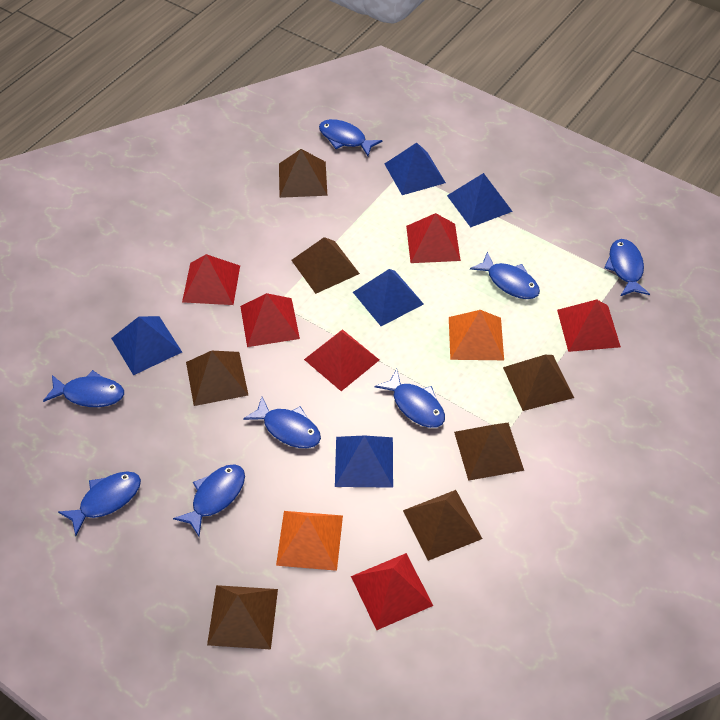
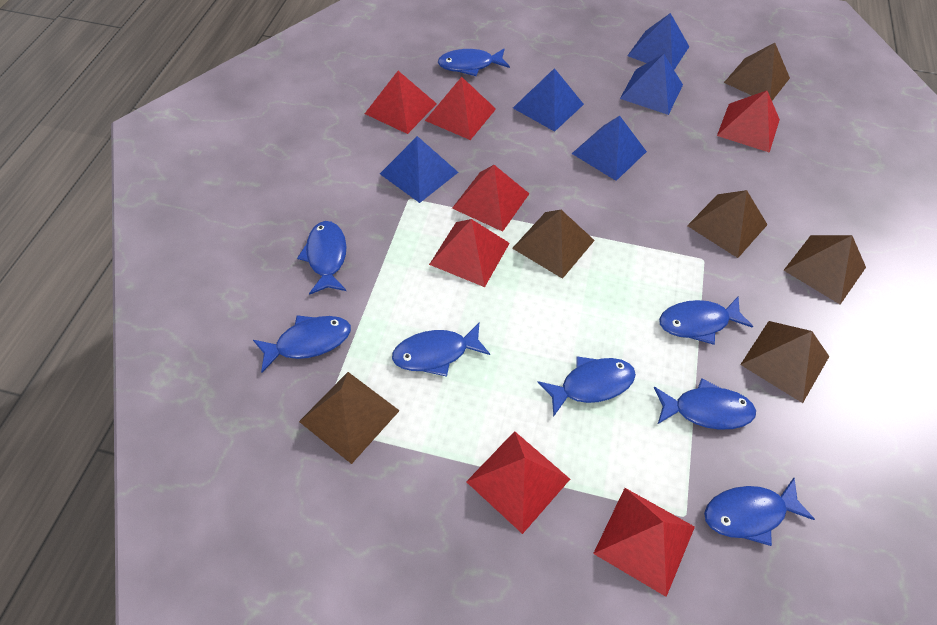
brown pyramid: 7 -> 6
orange pyramid: 2 -> 0
red pyramid: 6 -> 7

